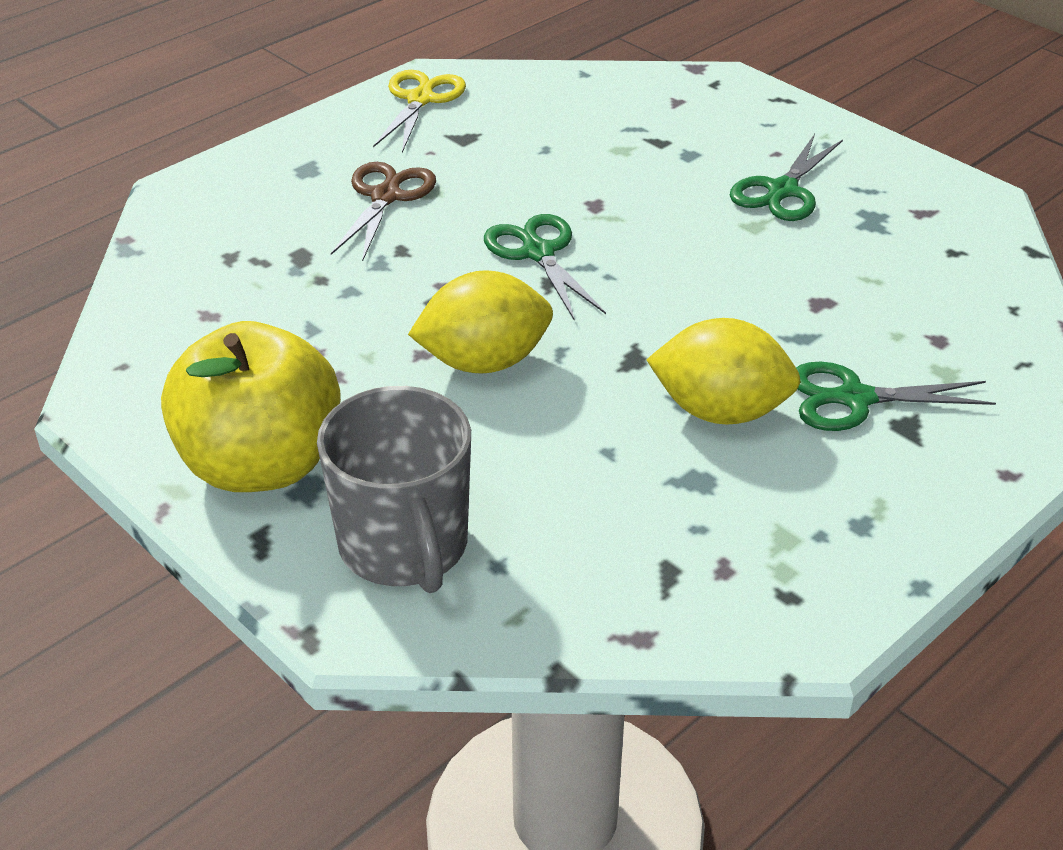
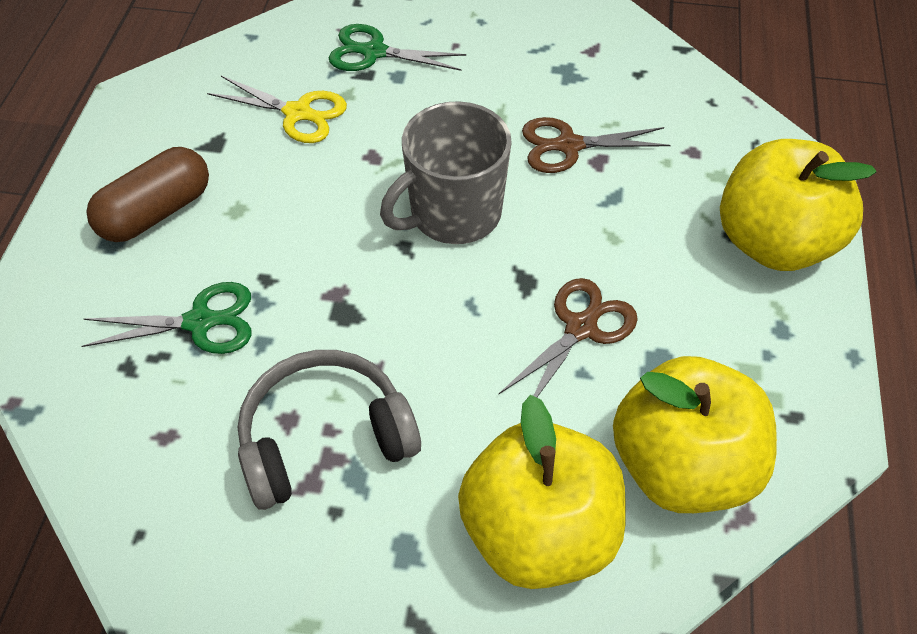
brown capsule: 0 -> 1
brown scissors: 1 -> 2
green scissors: 3 -> 2
grey headphones: 0 -> 1
yellow apple: 1 -> 3
yellow lemon: 2 -> 0

